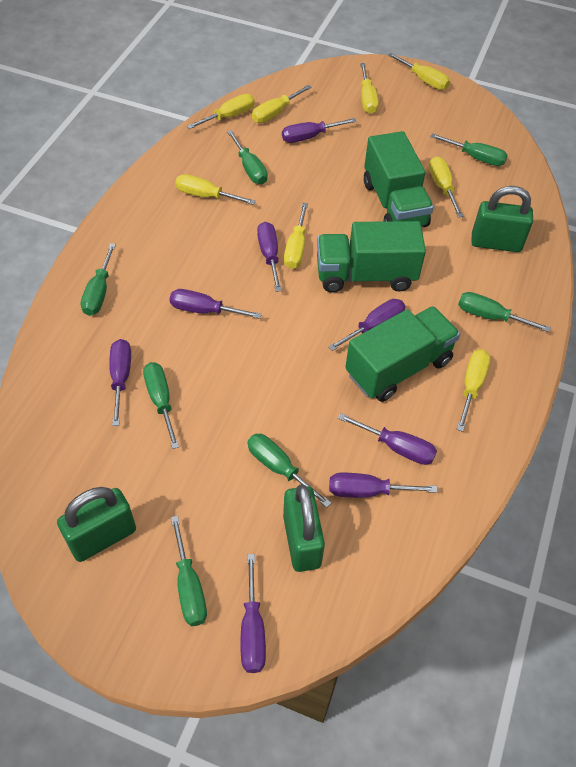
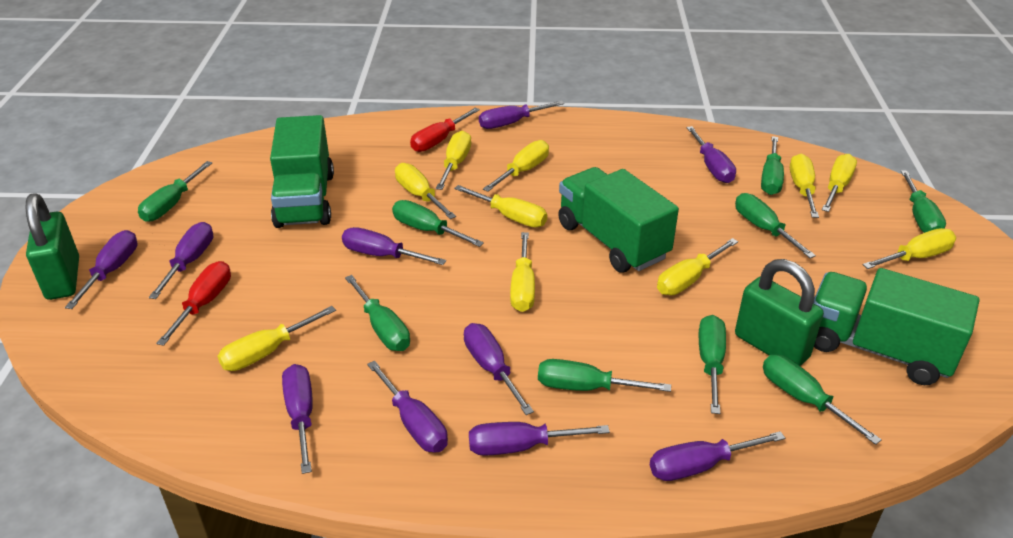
green padlock: 3 -> 2
green screwdriver: 7 -> 9
purple screwdriver: 8 -> 10
red screwdriver: 0 -> 2
yellow screwdriver: 8 -> 10

